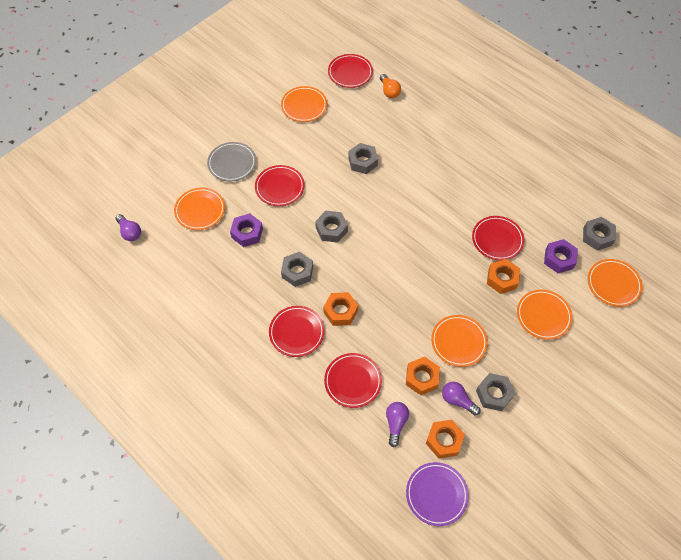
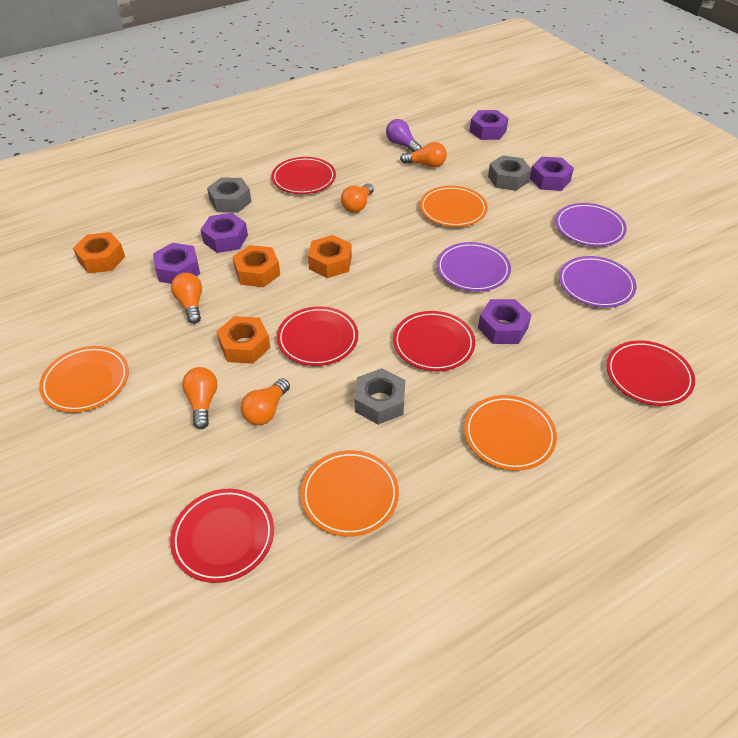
grey nut: 5 -> 3
grey plate: 1 -> 0
orange light bulb: 1 -> 5
orange plate: 5 -> 4
purple light bulb: 3 -> 1
purple nut: 2 -> 5
purple plate: 1 -> 3

